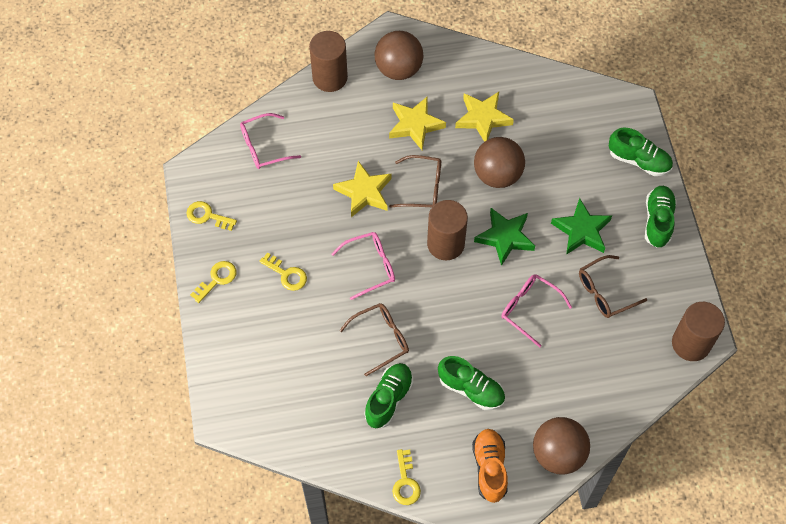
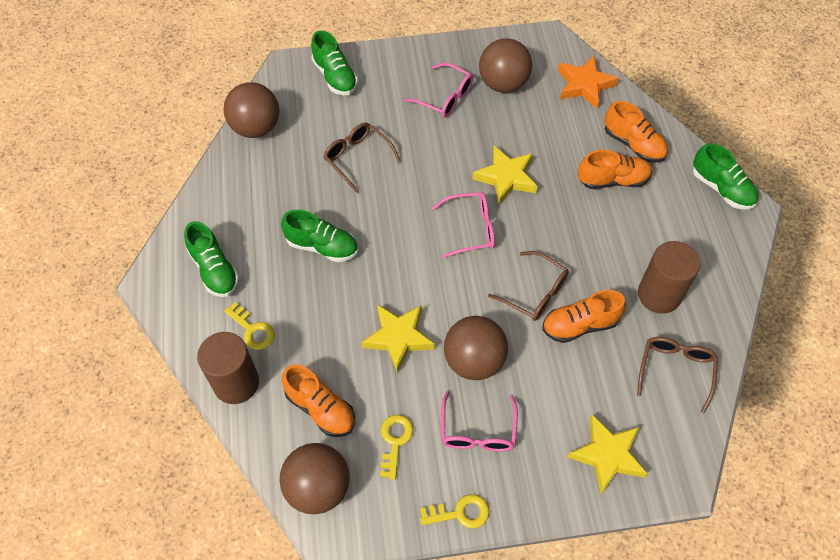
brown ball: 3 -> 4
brown cylinder: 3 -> 2
green star: 2 -> 0
orange shoe: 1 -> 4
orange star: 0 -> 1
yellow key: 4 -> 3

